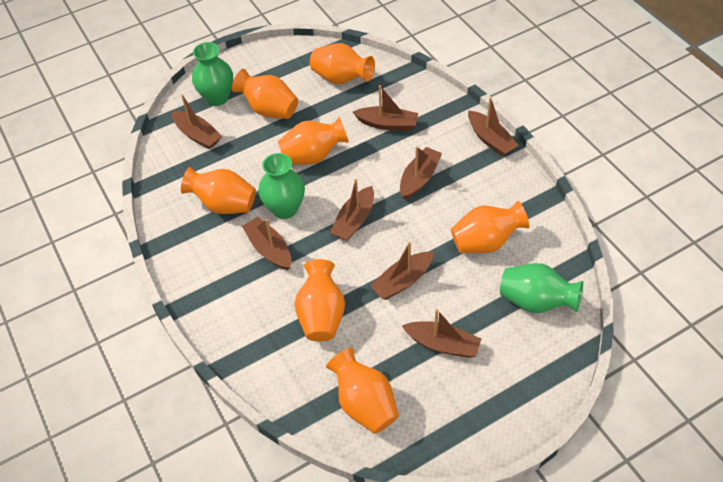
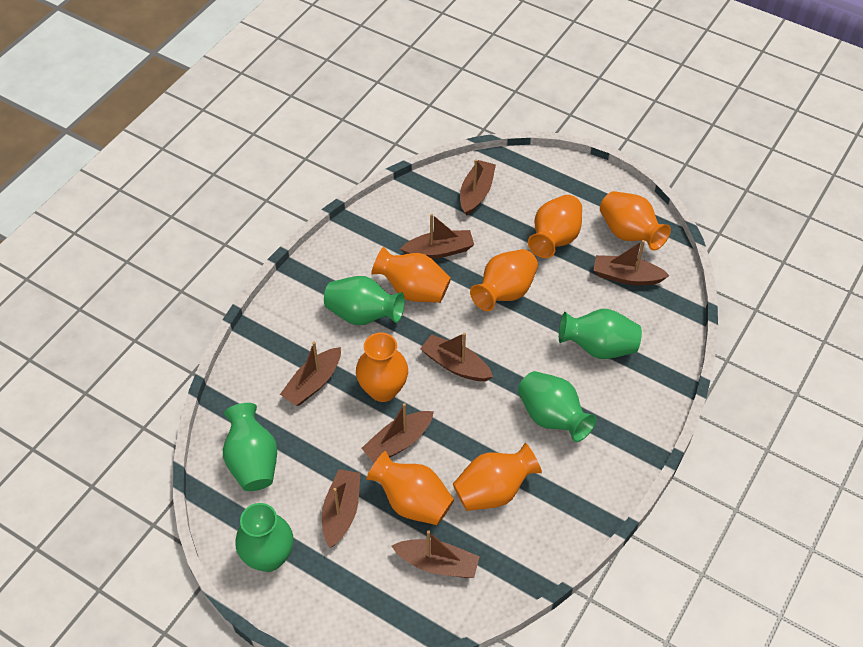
green vase: 3 -> 5

